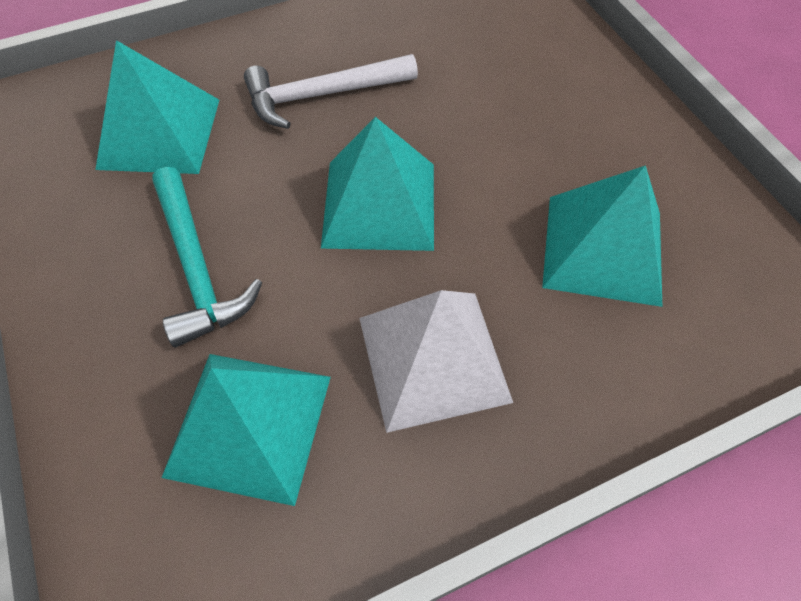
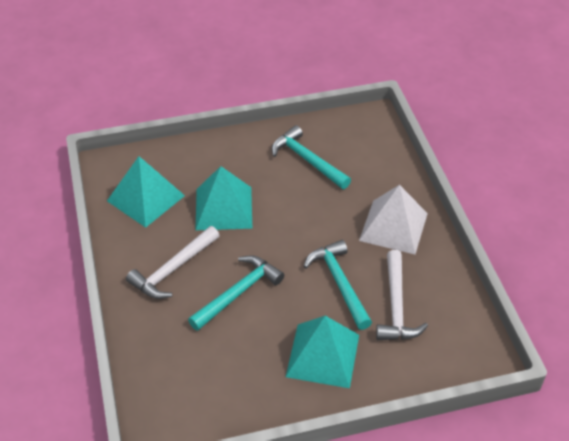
turquoise hammer: 1 -> 3
turquoise pyramid: 4 -> 3
white hammer: 1 -> 2

